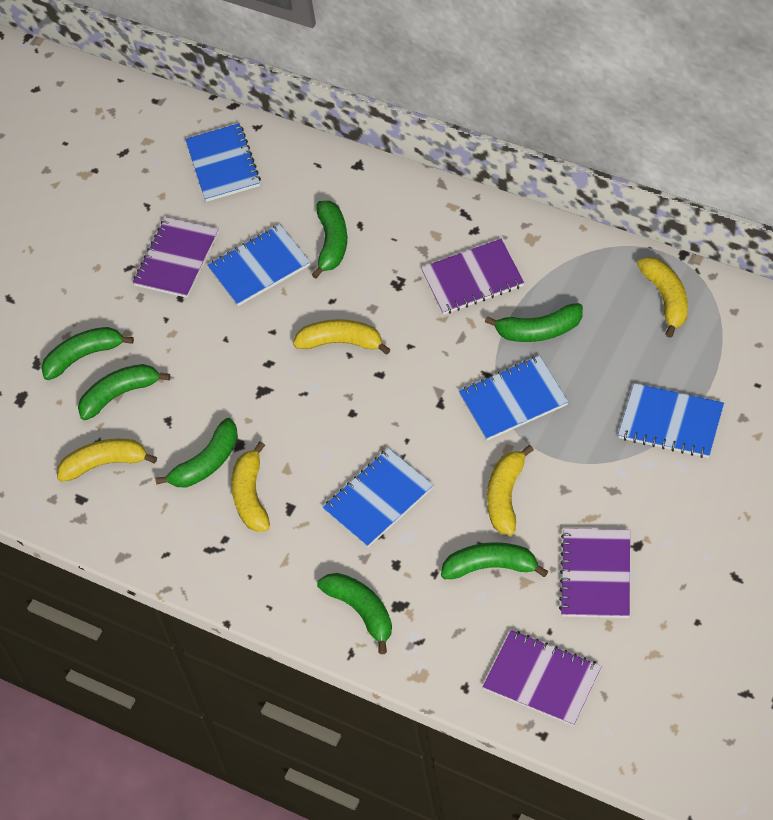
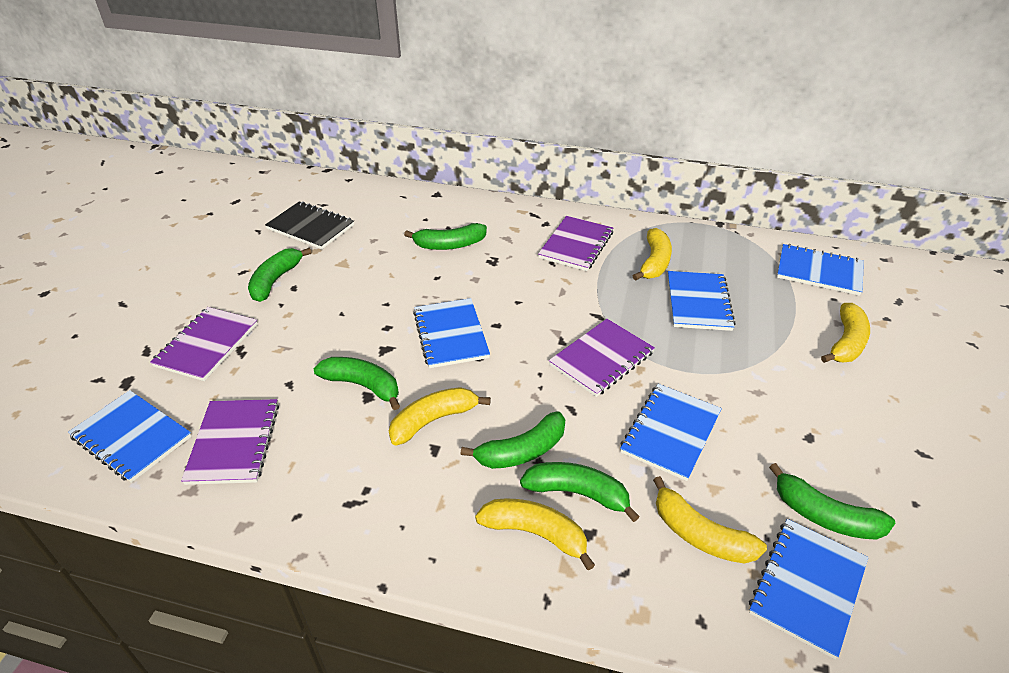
black notebook: 0 -> 1
blue notebook: 5 -> 6
green banana: 7 -> 6

